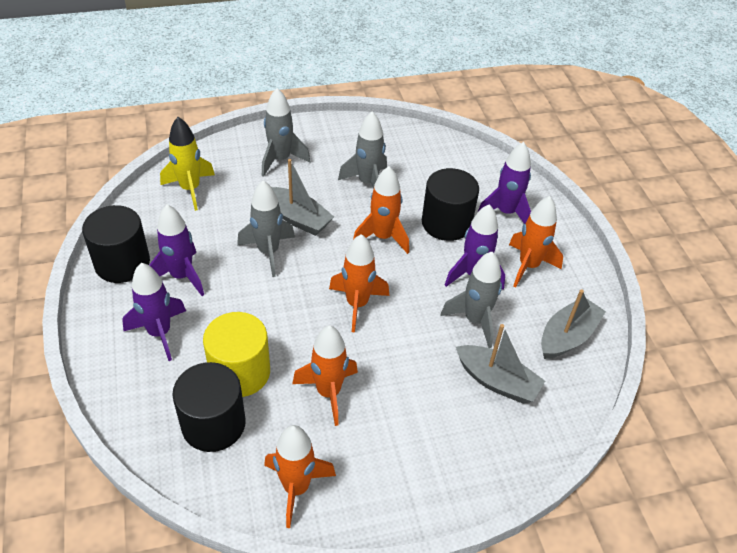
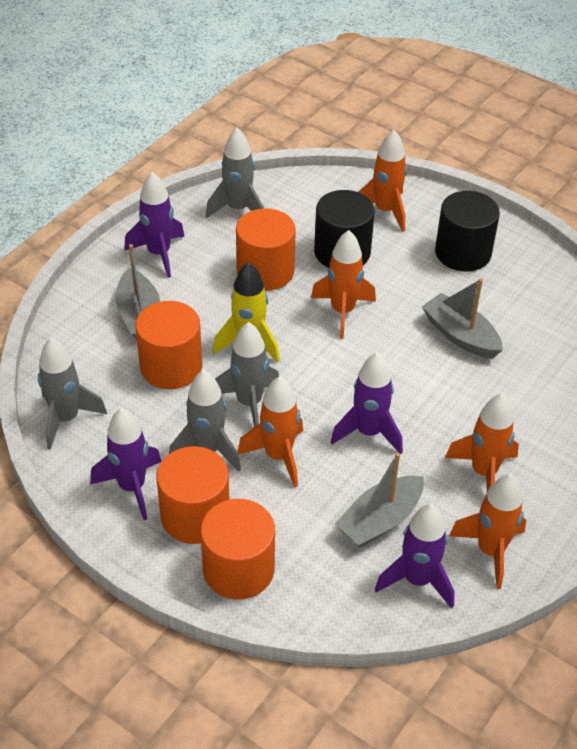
black cylinder: 3 -> 2
orange cylinder: 0 -> 4
yellow cylinder: 1 -> 0

